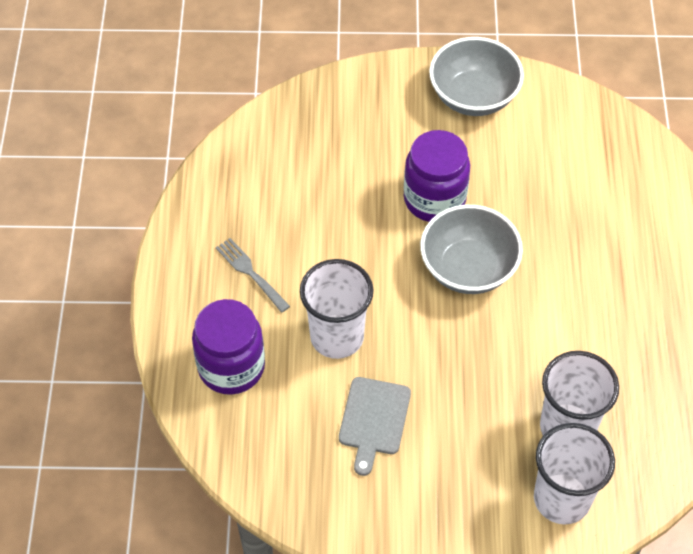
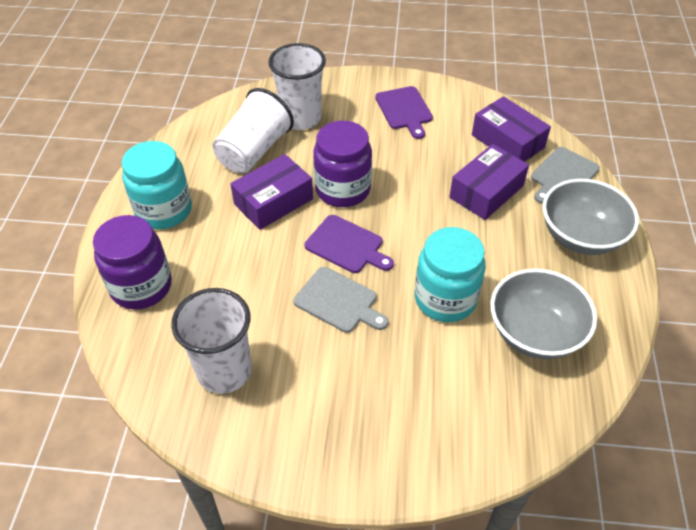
grey cutting board: 1 -> 2
grey fork: 1 -> 0
purple box: 0 -> 3
purple cutting board: 0 -> 2
turquoise jar: 0 -> 2

